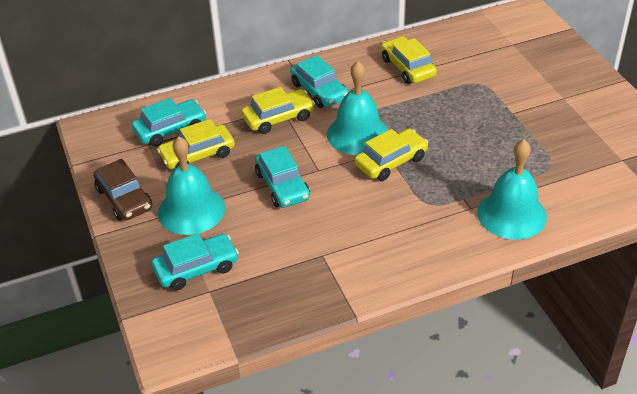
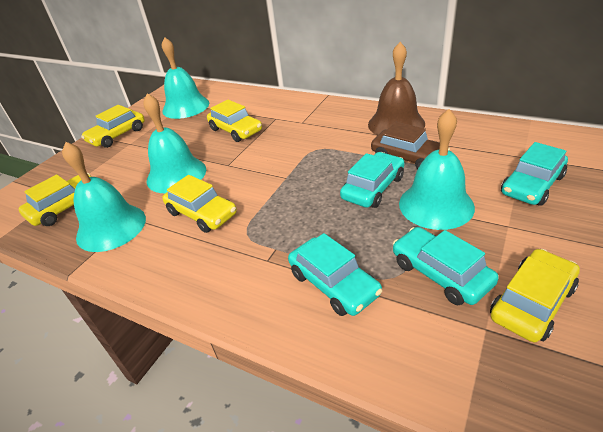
brown bell: 0 -> 1
turquoise bell: 3 -> 4
yellow car: 4 -> 5

